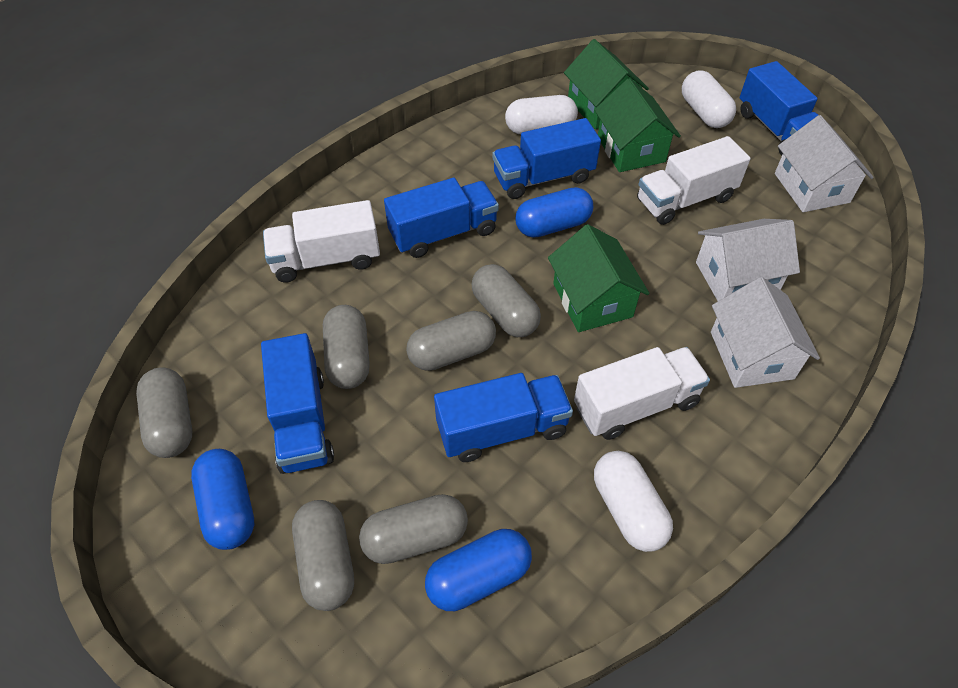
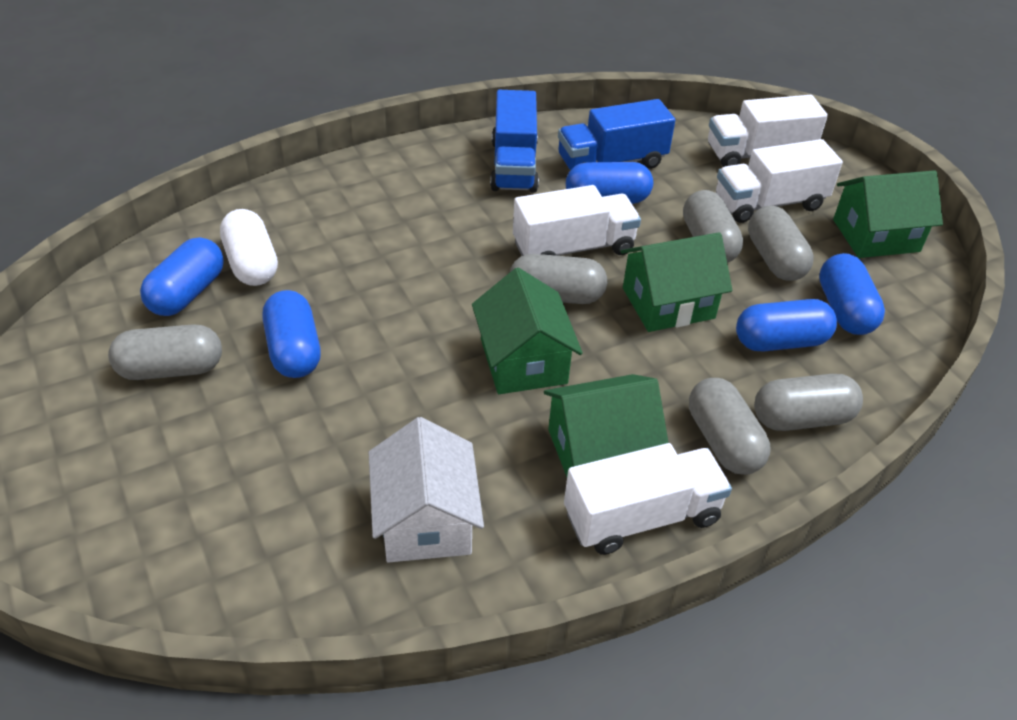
blue capsule: 3 -> 5
blue truck: 5 -> 2
green house: 3 -> 4
white capsule: 3 -> 1
white house: 3 -> 1
white truck: 3 -> 4

